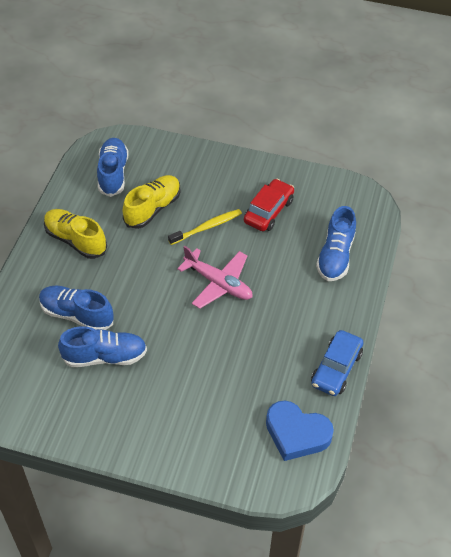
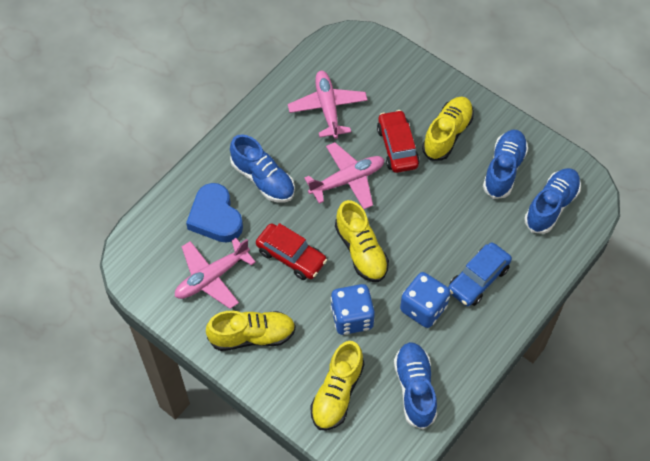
blue dice: 0 -> 2
pink plane: 1 -> 3
red car: 1 -> 2
yellow shoe: 2 -> 4
yellow toothbrush: 1 -> 0

